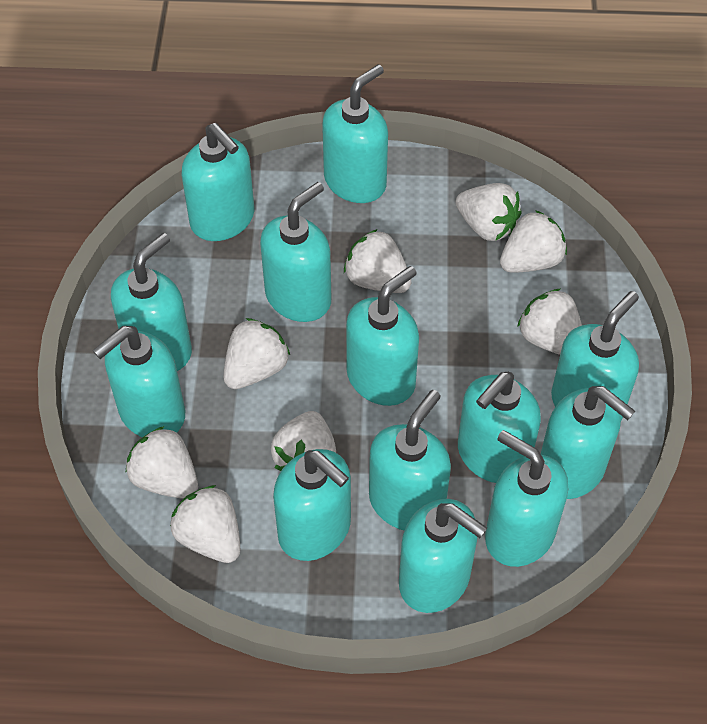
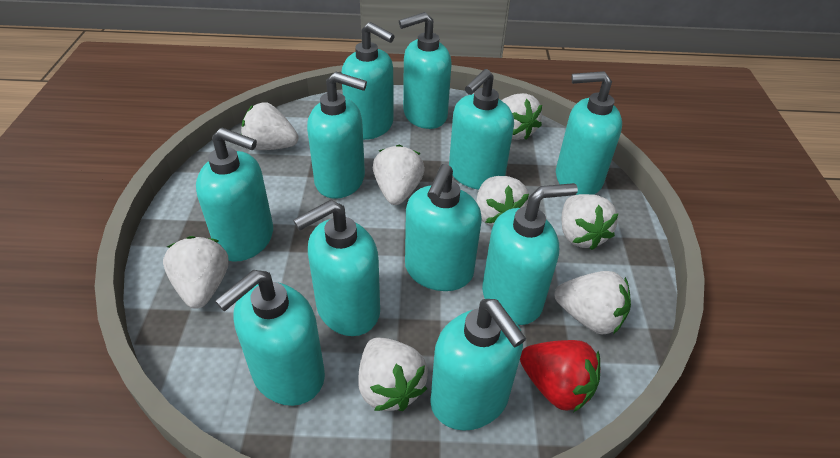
red strawberry: 0 -> 1
turquoise soap dispenser: 13 -> 11

